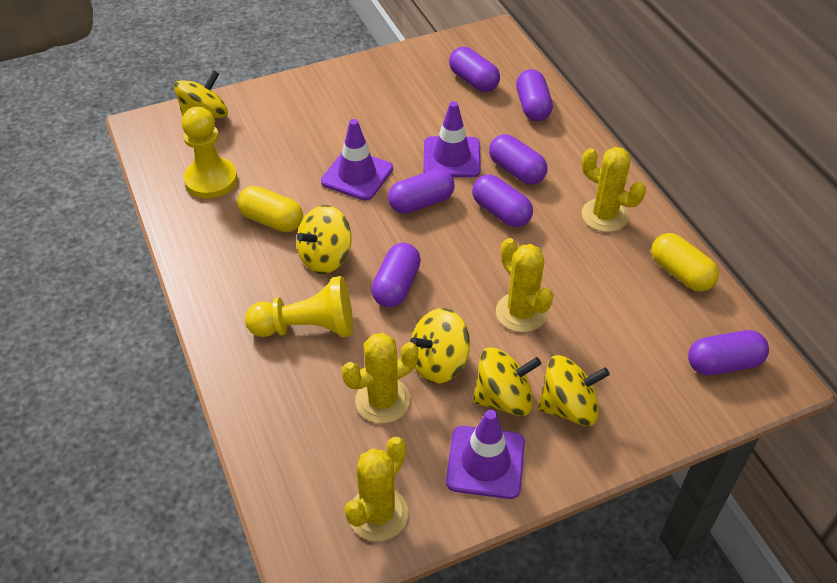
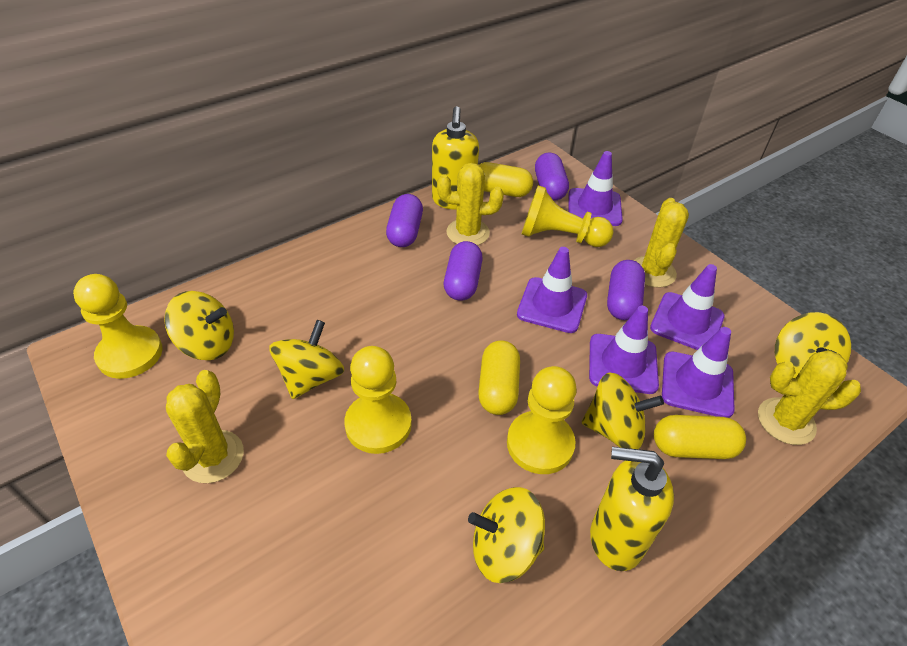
purple capsule: 7 -> 4
purple traffic cone: 3 -> 5
yellow capsule: 2 -> 3
yellow pawn: 2 -> 4
yellow soap dispenser: 0 -> 2

